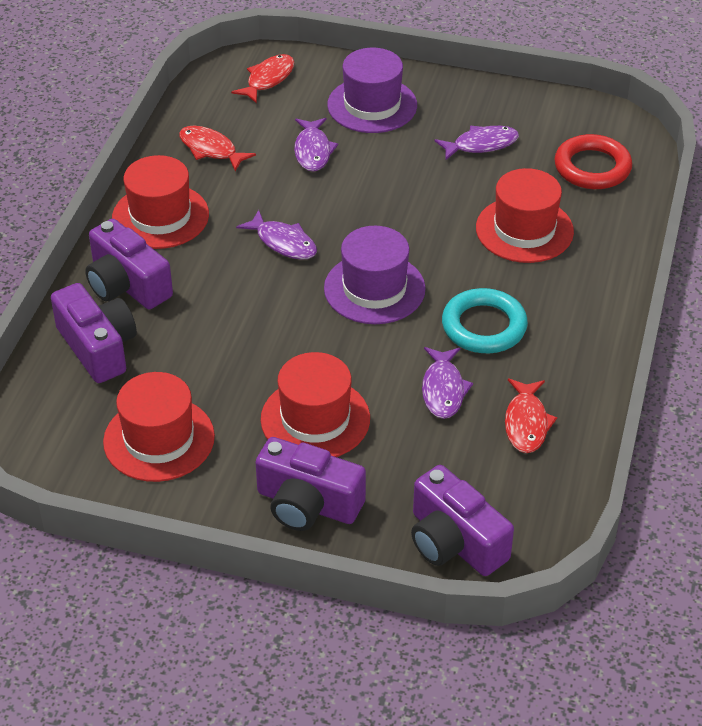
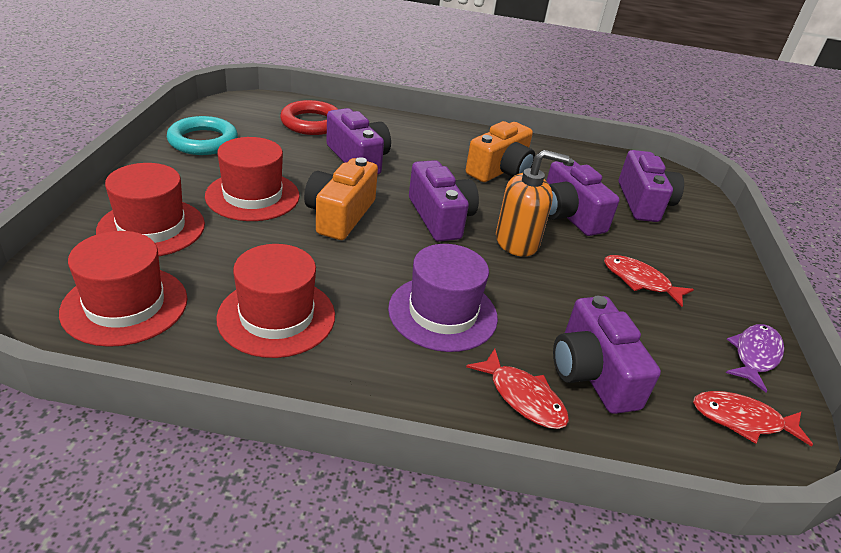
orange camera: 0 -> 2
orange soap dispenser: 0 -> 1
purple camera: 4 -> 5
purple fish: 4 -> 1
purple hat: 2 -> 1

